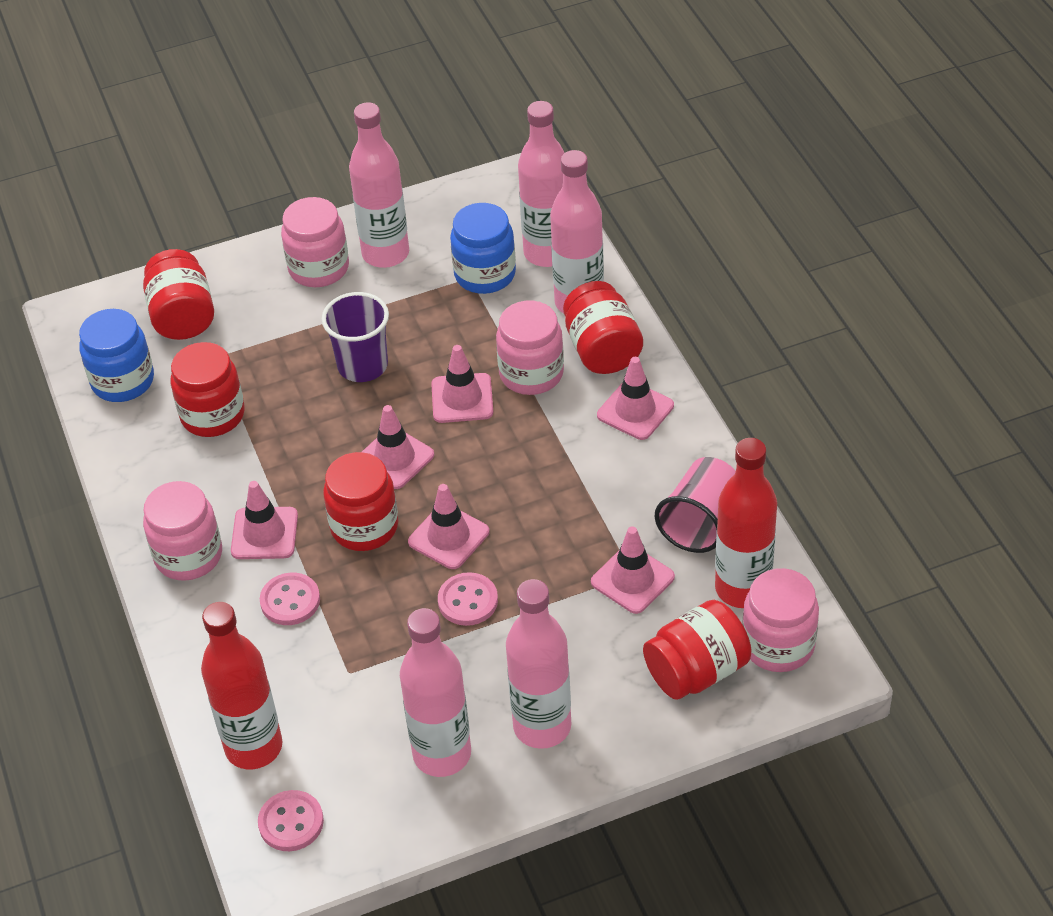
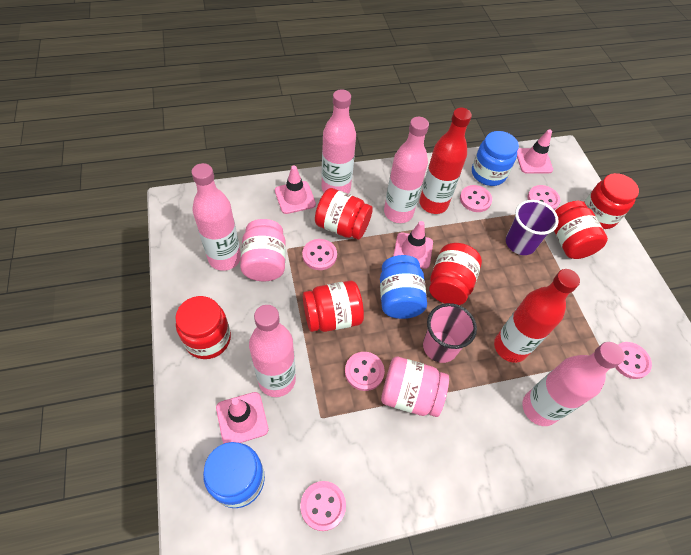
blue jar: 2 -> 3
pink button: 3 -> 6
pink jar: 4 -> 2
pink traffic cone: 6 -> 4
red jar: 5 -> 6

